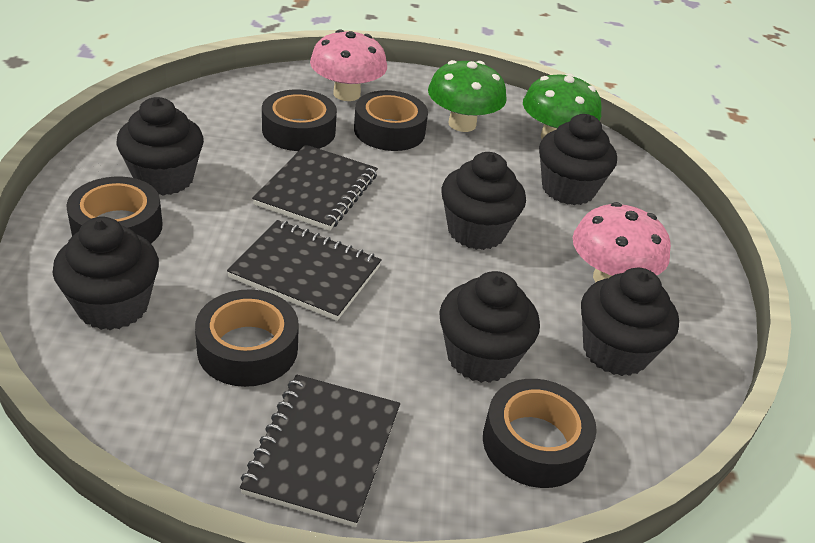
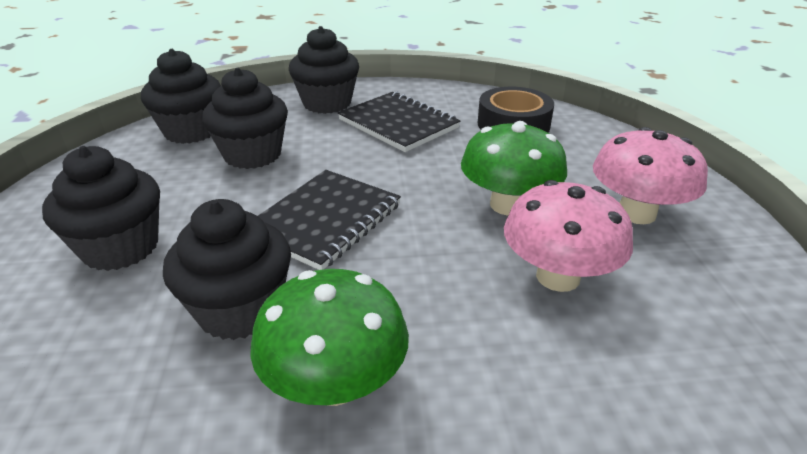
black cupcake: 6 -> 5
black notebook: 3 -> 2
black tape: 5 -> 1

